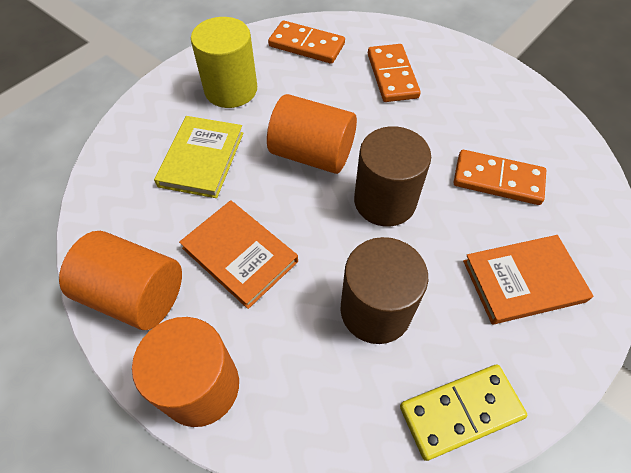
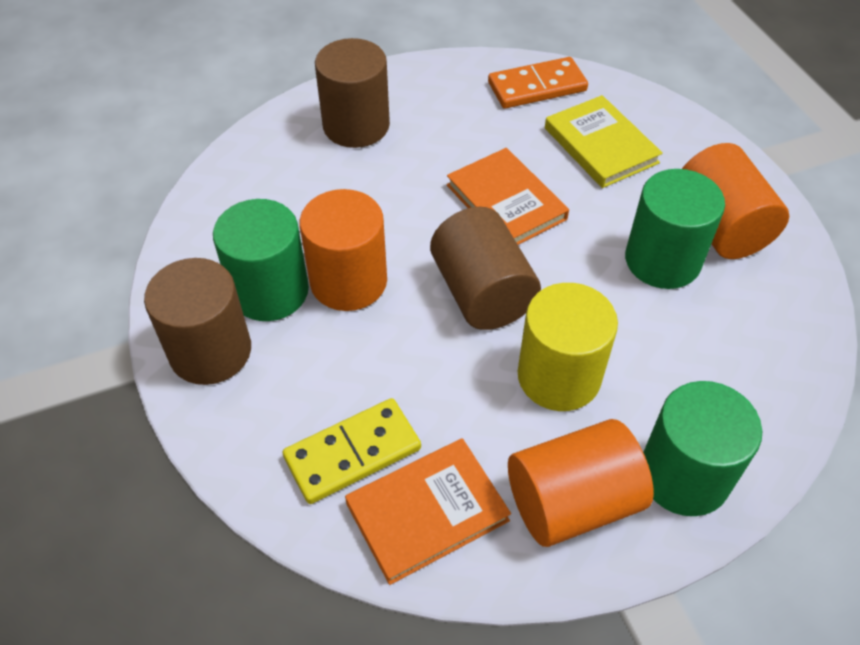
brown cylinder: 2 -> 3
green cylinder: 0 -> 3
orange domino: 3 -> 1

